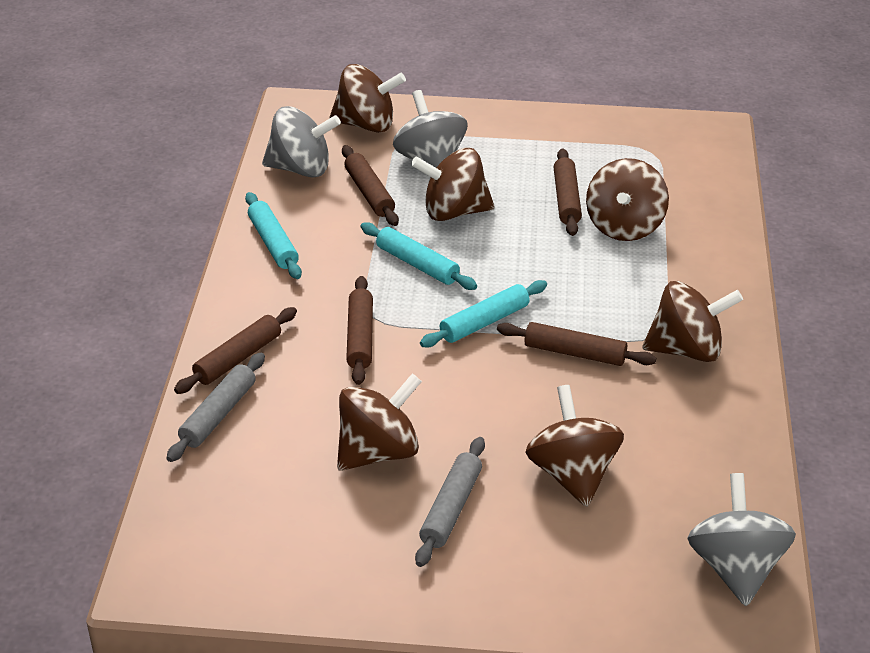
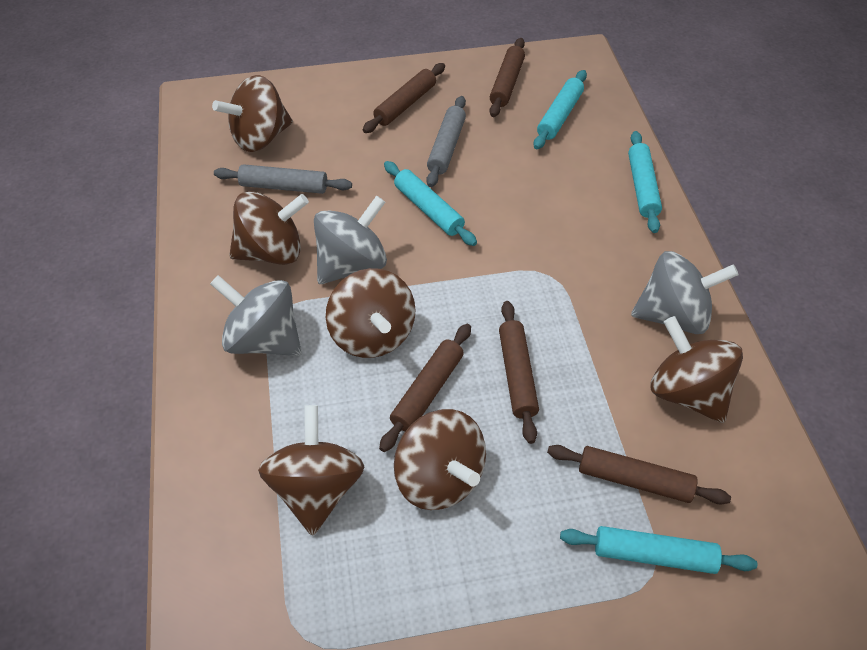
turquoise rolling pin: 3 -> 4

